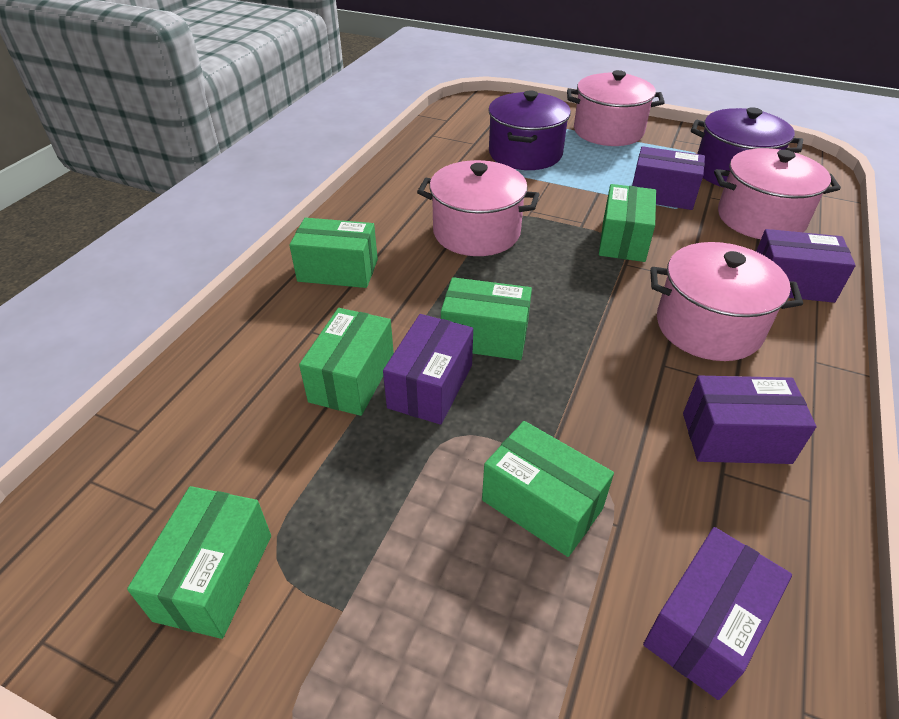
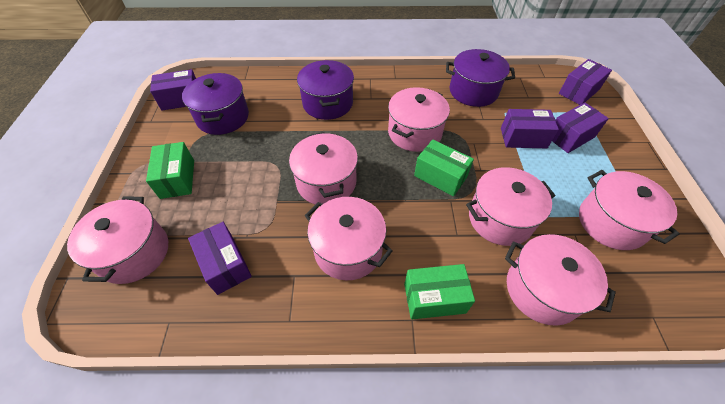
green box: 6 -> 3
pink pot: 4 -> 7
purple pot: 2 -> 3

